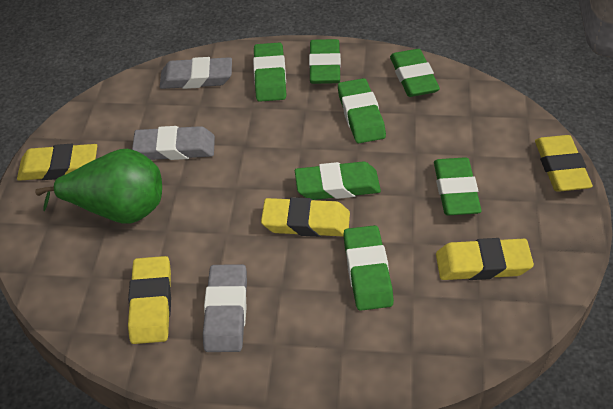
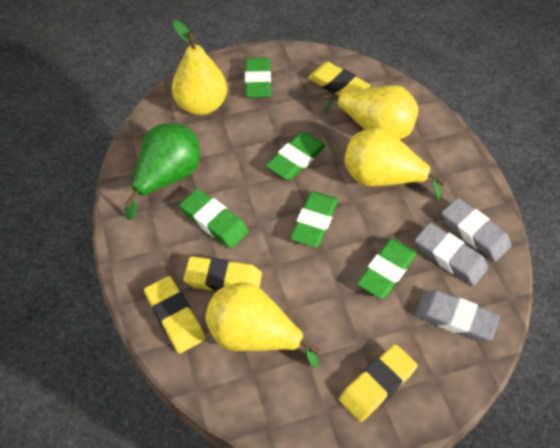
green eraser: 7 -> 5
yellow eraser: 5 -> 4
yellow pear: 0 -> 4

